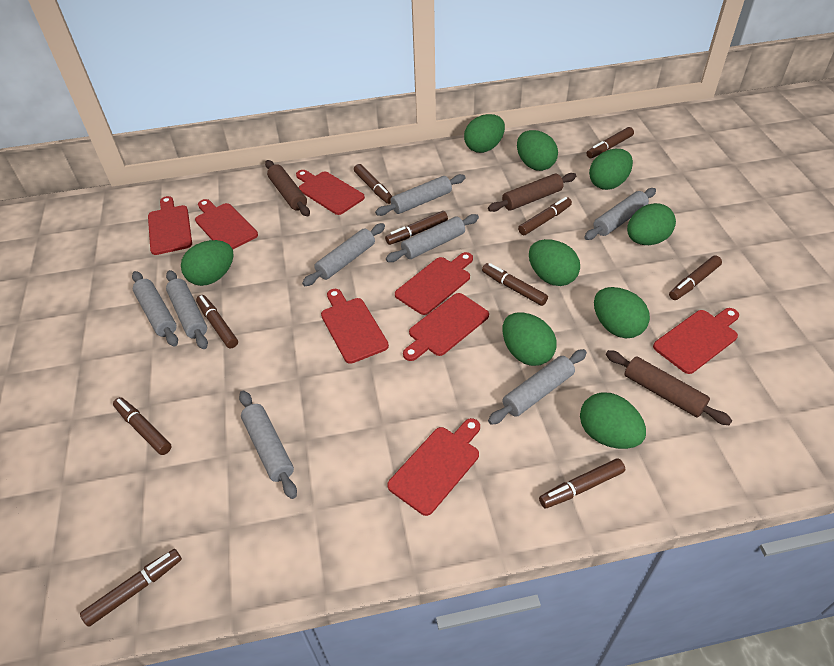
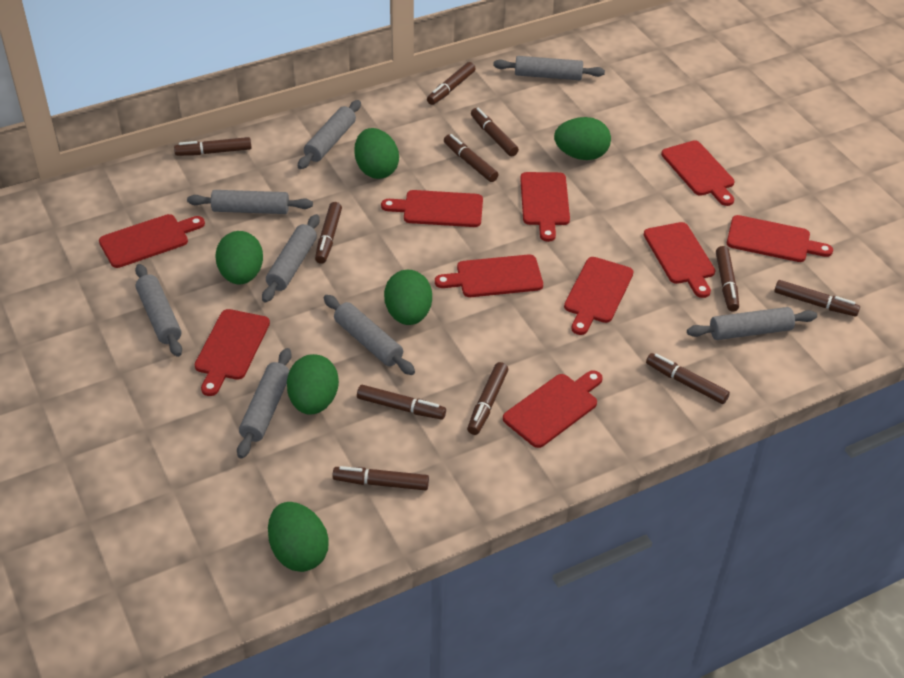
brown marker: 10 -> 11
brown rolling pin: 3 -> 0
green egg: 9 -> 6
red cutting board: 8 -> 10

